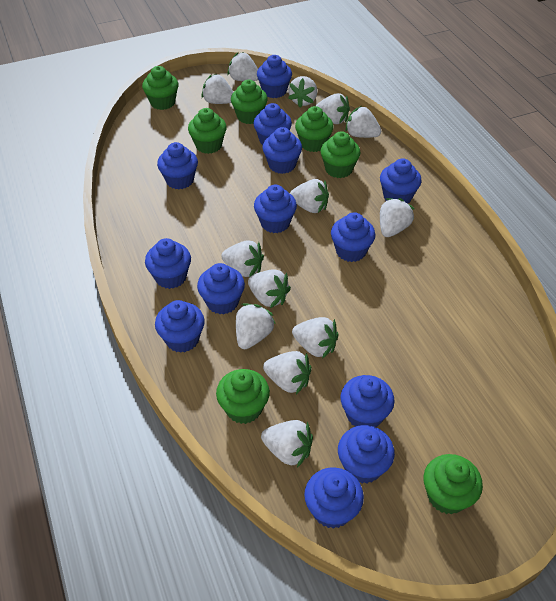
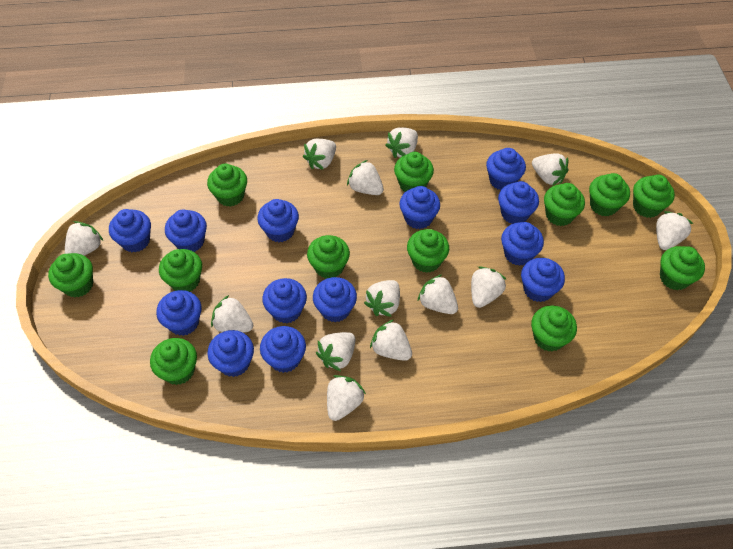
green cupcake: 7 -> 12

